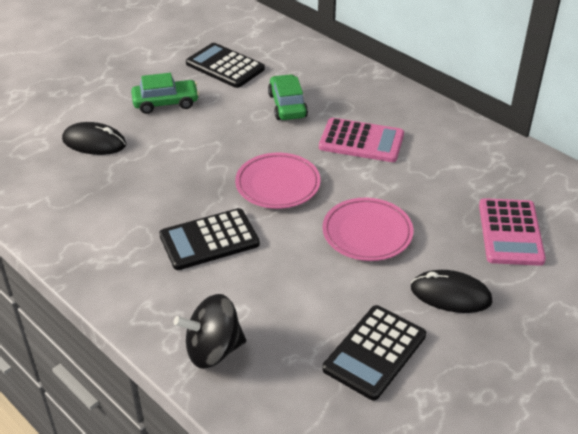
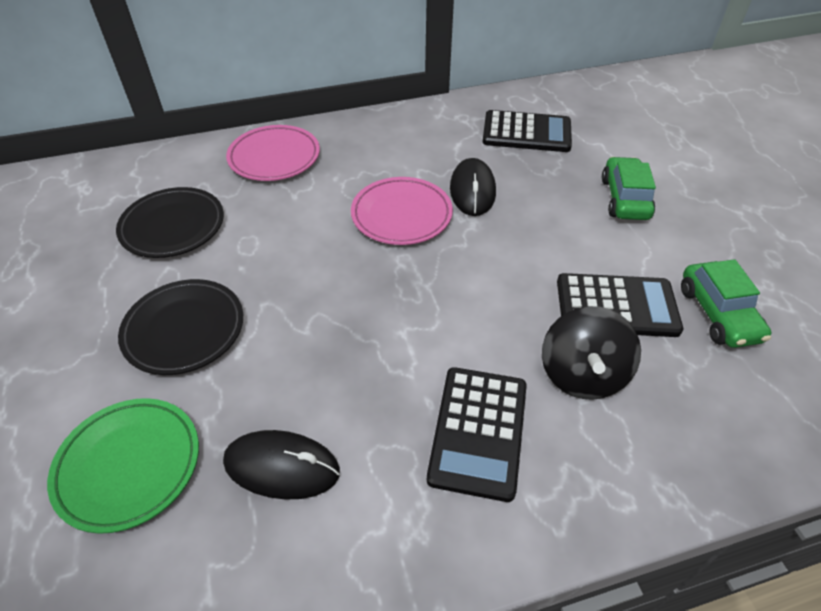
black plate: 0 -> 2
green plate: 0 -> 1
pink calculator: 2 -> 0

